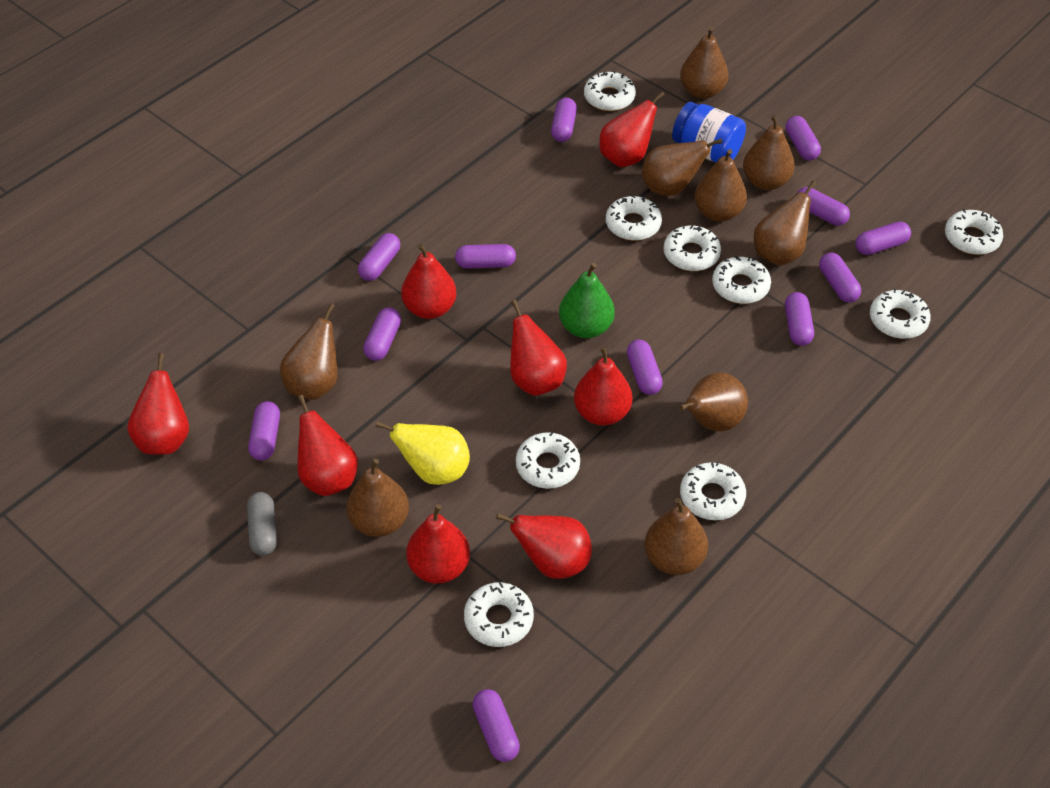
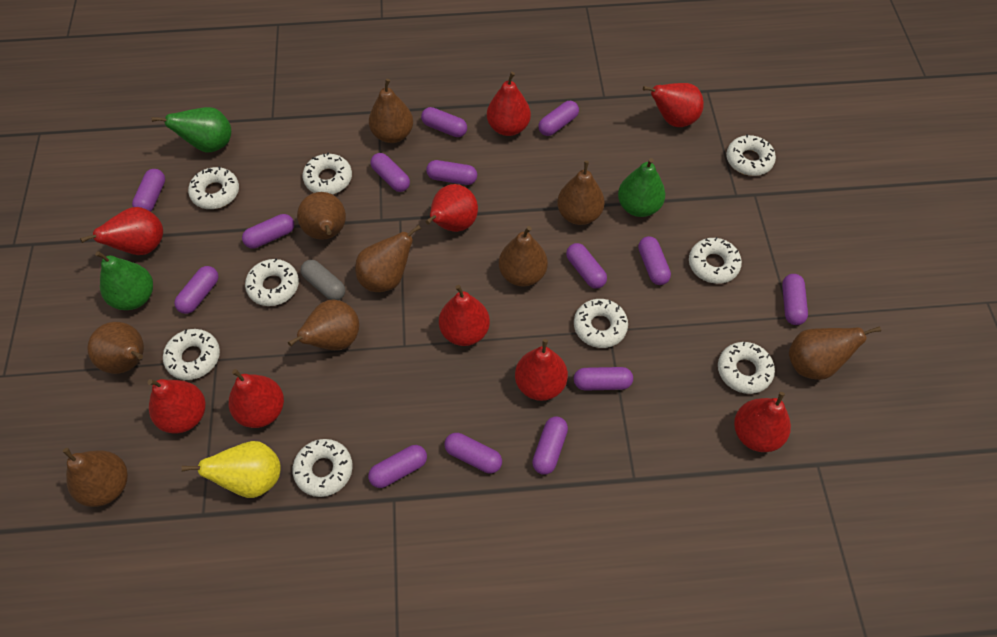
blue jar: 1 -> 0
green pear: 1 -> 3
purple capsule: 12 -> 14
red pear: 8 -> 9

